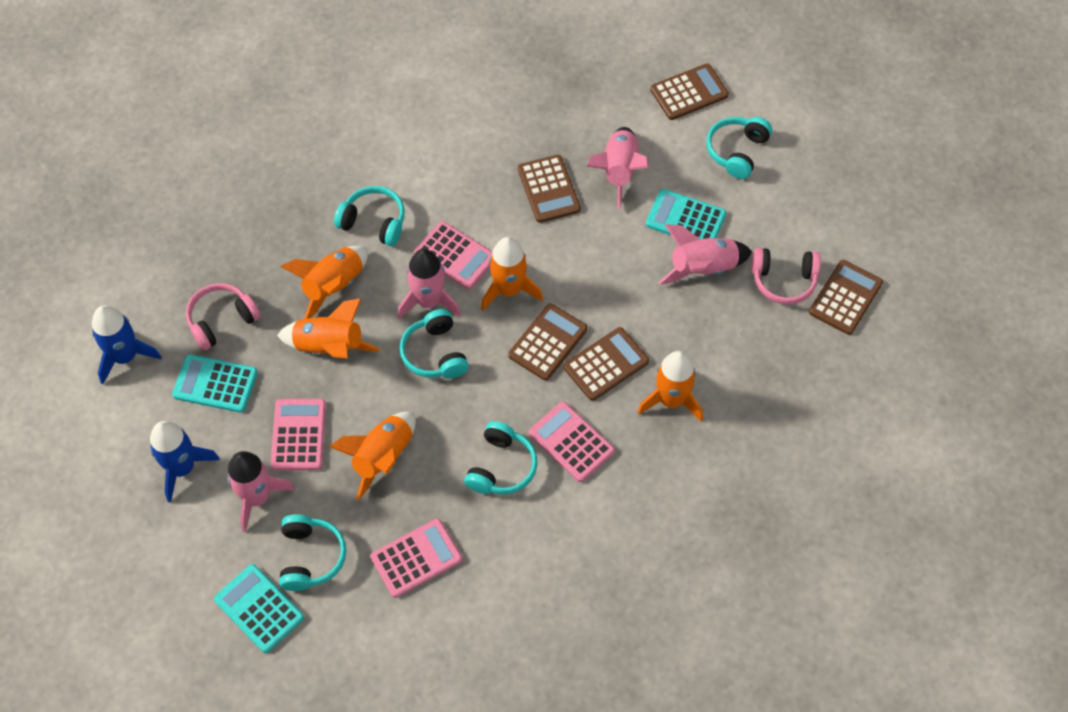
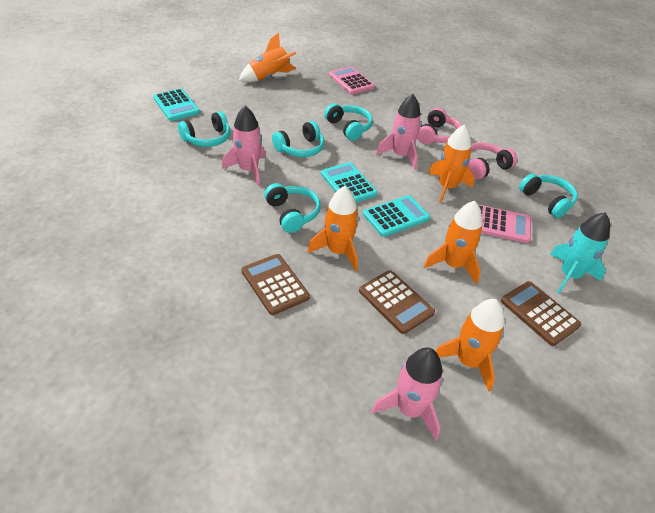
blue rocket: 2 -> 0
brown calculator: 5 -> 3
pink calculator: 4 -> 2
pink rocket: 4 -> 3
turquoise rocket: 0 -> 1

